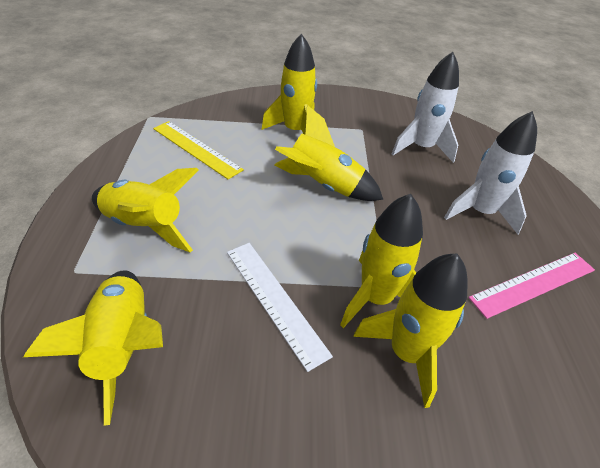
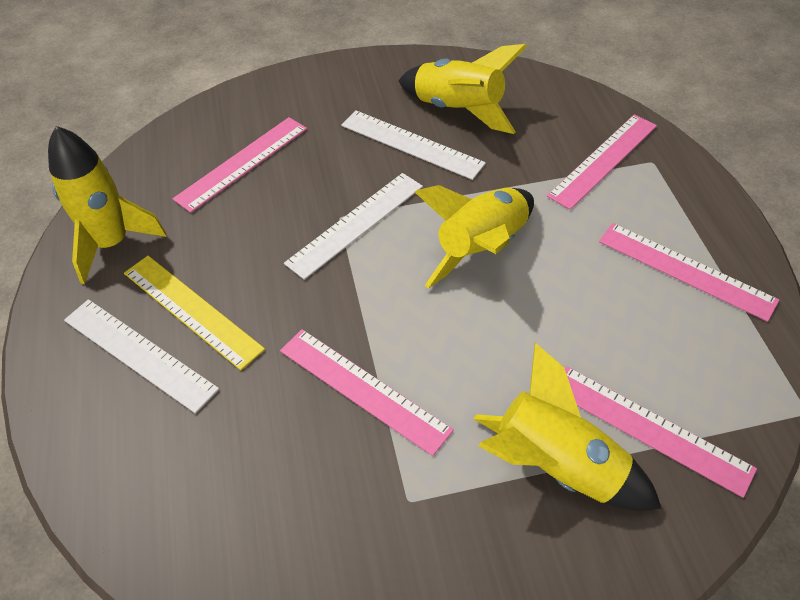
pink ruler: 1 -> 5
white rocket: 2 -> 0
white ruler: 1 -> 3
yellow rocket: 6 -> 4

